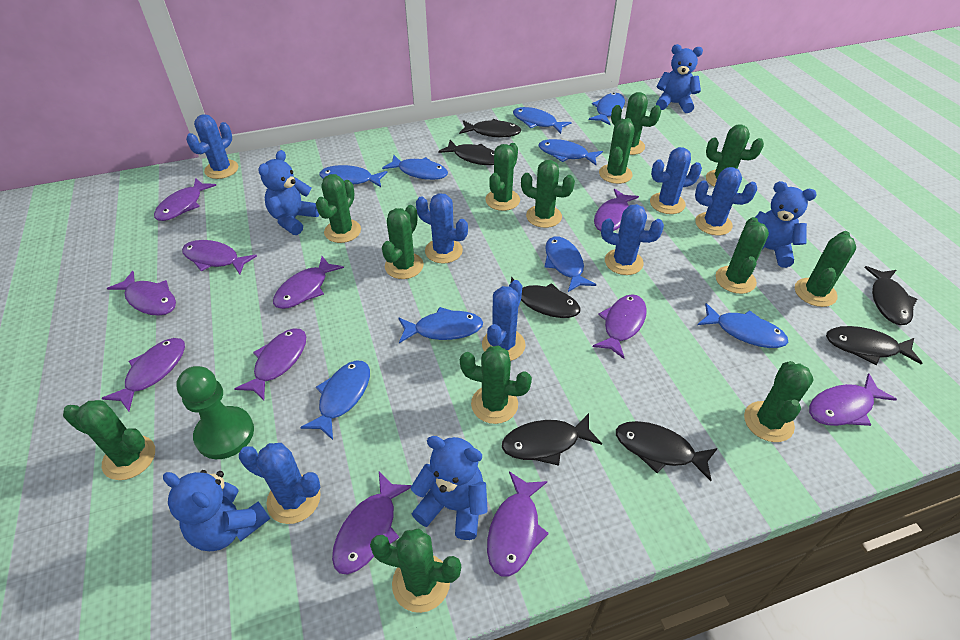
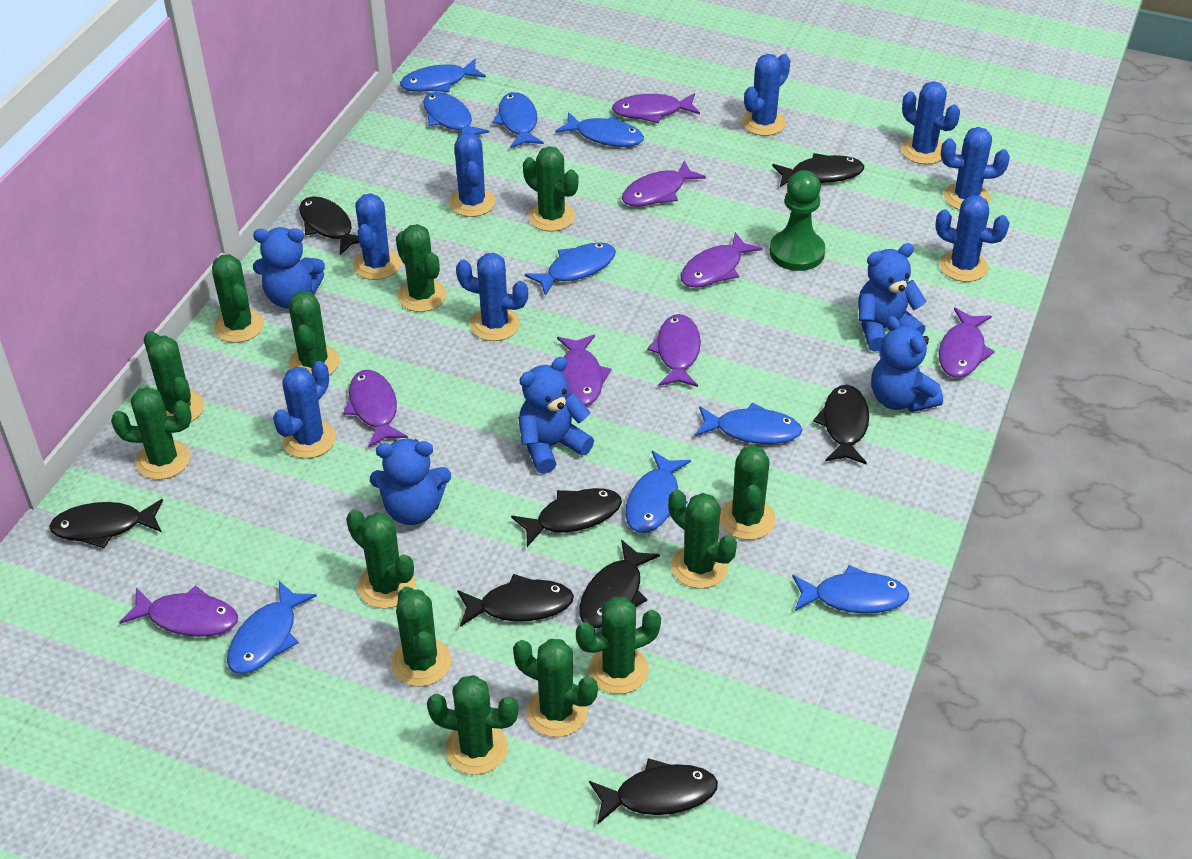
black fish: 7 -> 8
blue cactus: 7 -> 8
purple fish: 11 -> 8

